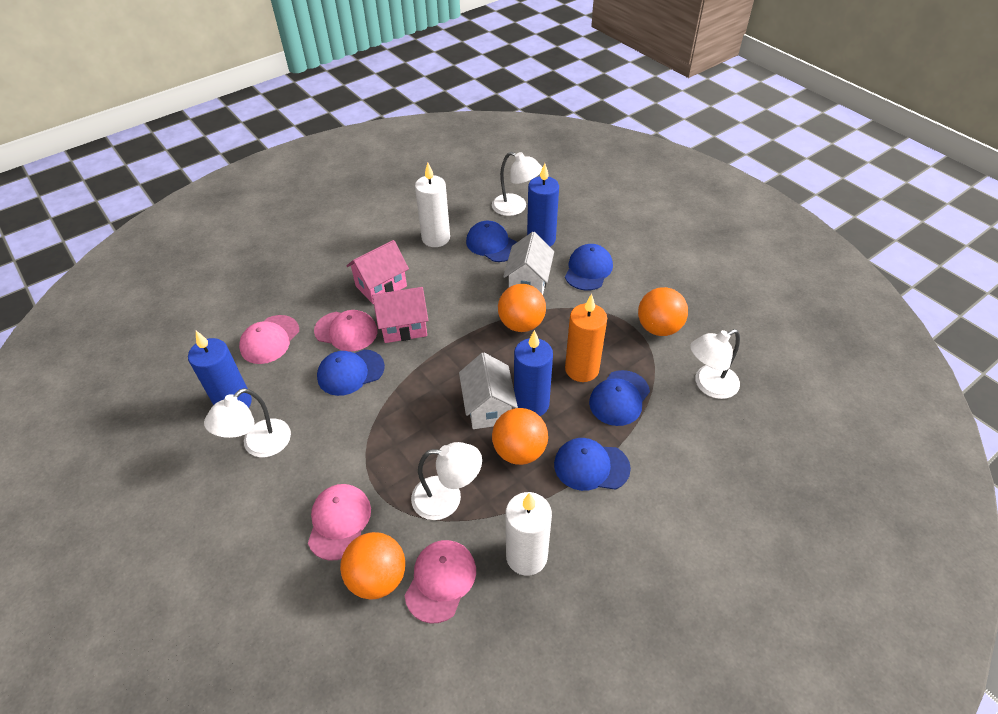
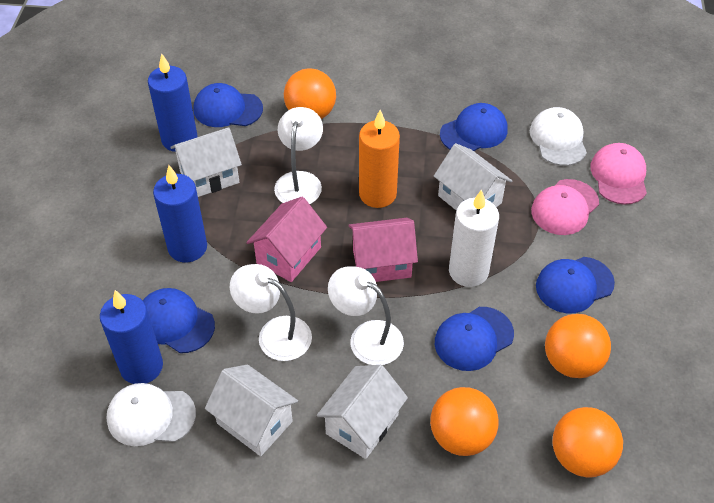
pink cap: 4 -> 2
white candle: 2 -> 1
white cap: 0 -> 2
white house: 2 -> 4
white lamp: 4 -> 3

